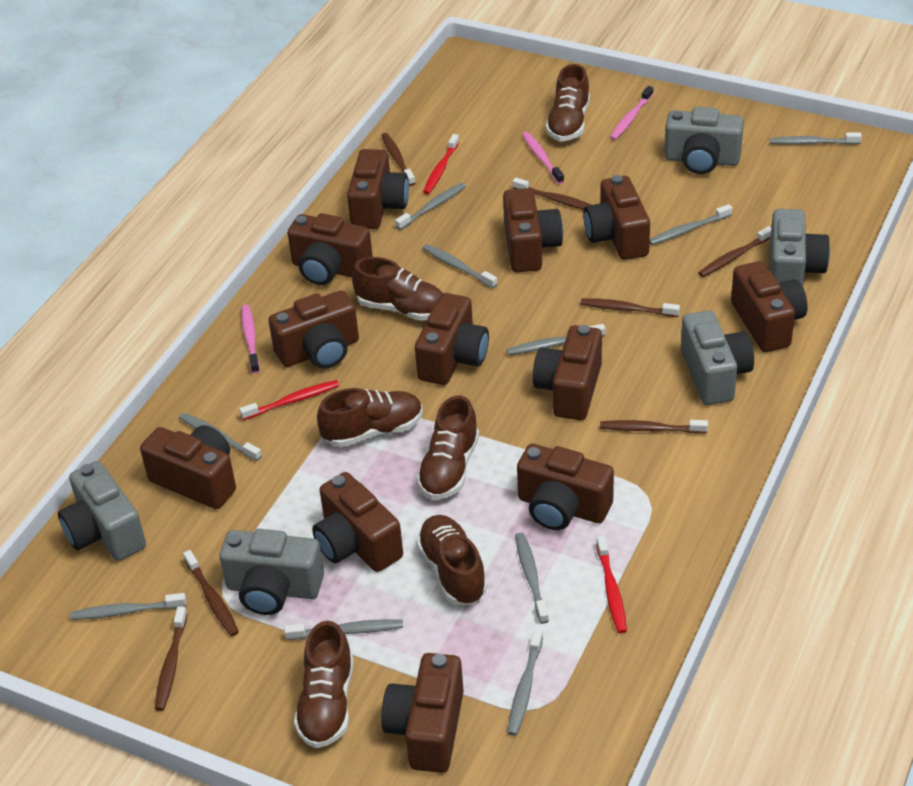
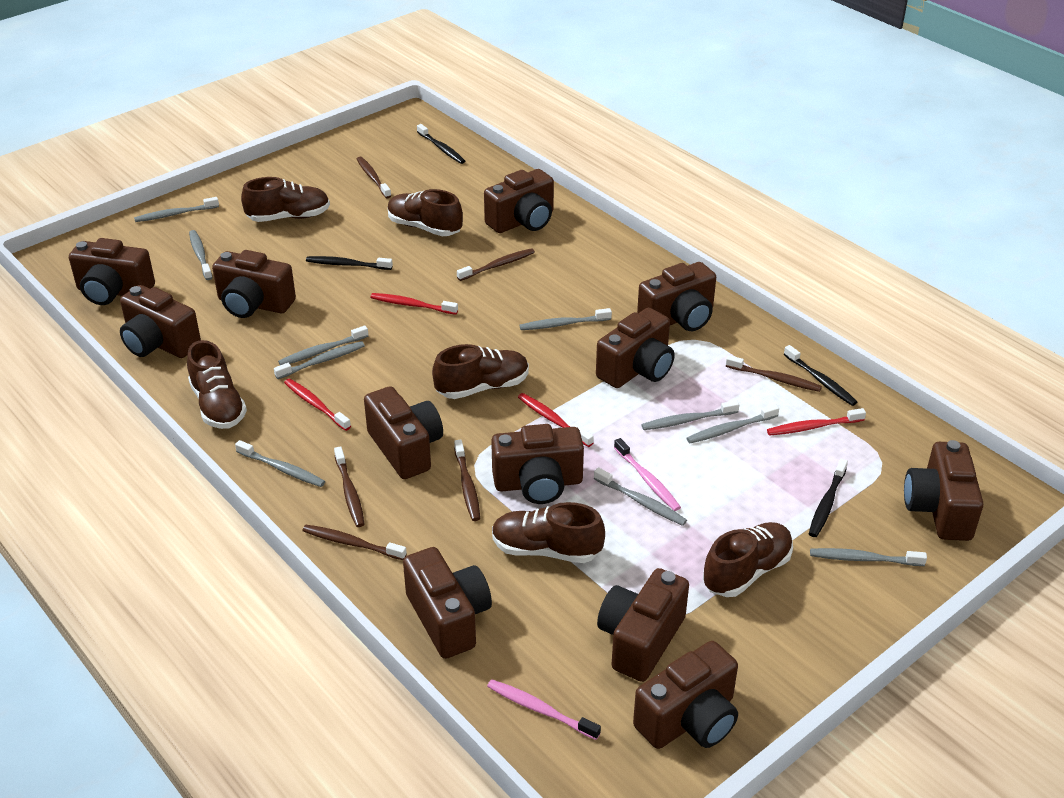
black toothbrush: 0 -> 4
brown toothbrush: 7 -> 6
grey camera: 5 -> 0
pink toothbrush: 3 -> 2
red toothbrush: 3 -> 4

